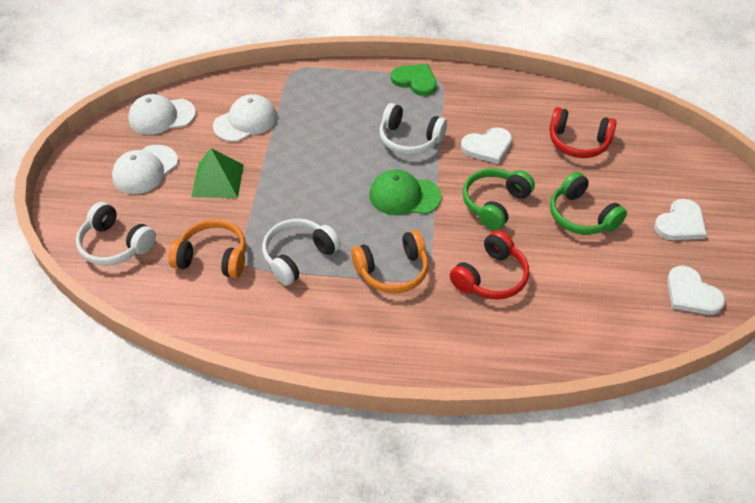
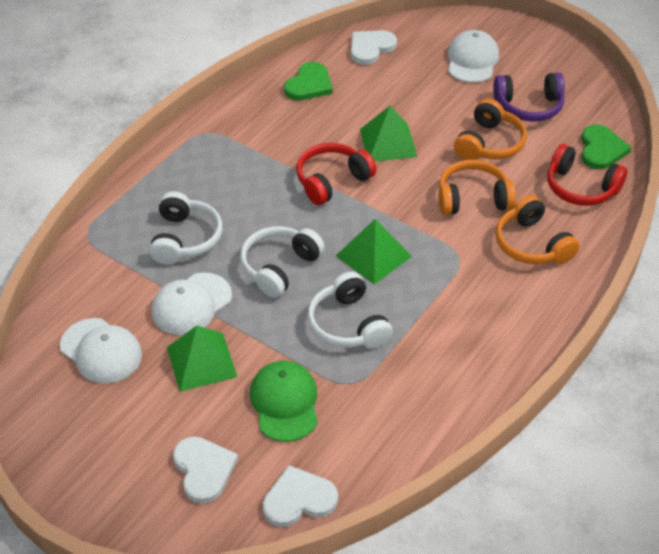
green headphones: 2 -> 0
green heart: 1 -> 2
green pyramid: 1 -> 3
orange headphones: 2 -> 3
purple headphones: 0 -> 1

